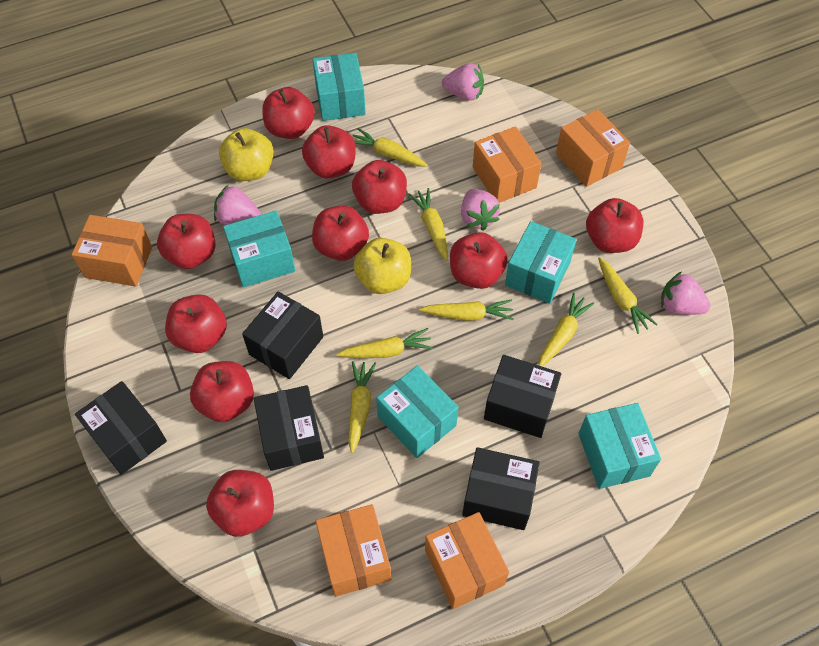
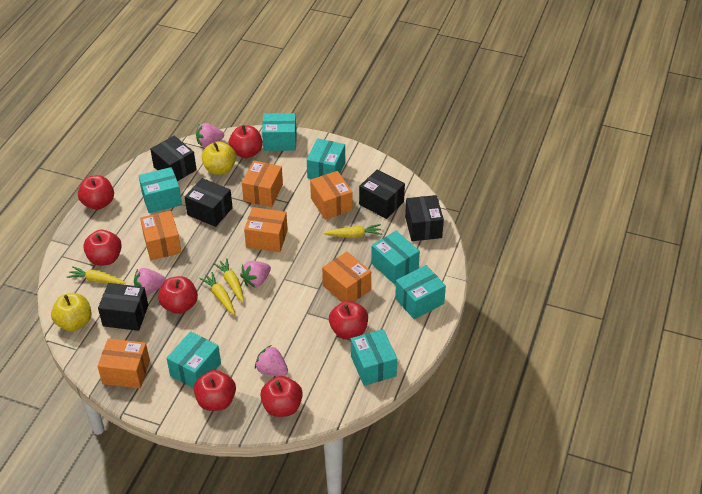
orange box: 5 -> 6
red apple: 10 -> 7
turquoise box: 5 -> 7
yellow carrot: 7 -> 4

